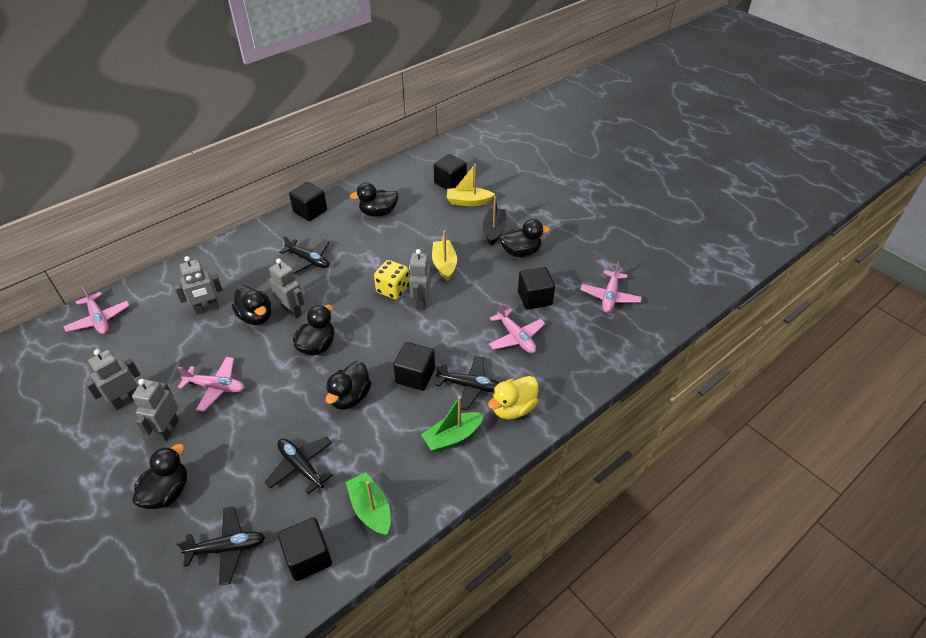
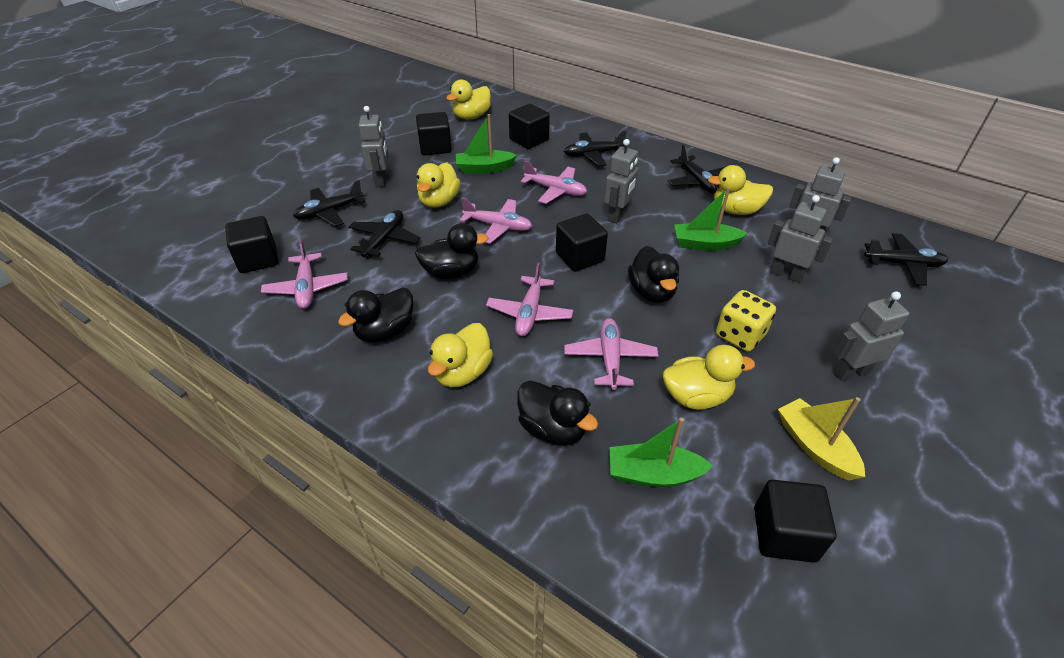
black boat: 1 -> 0
black duck: 6 -> 4
black plane: 4 -> 5
green boat: 2 -> 3
pink plane: 4 -> 5
yellow boat: 2 -> 1
yellow duck: 1 -> 5

